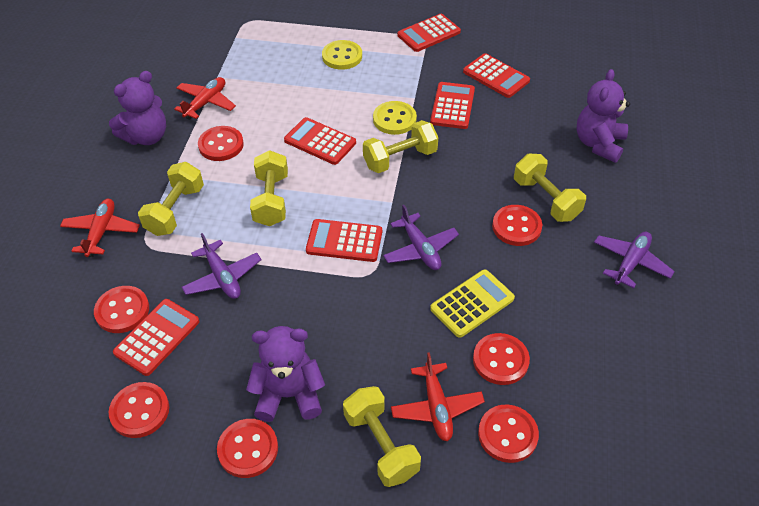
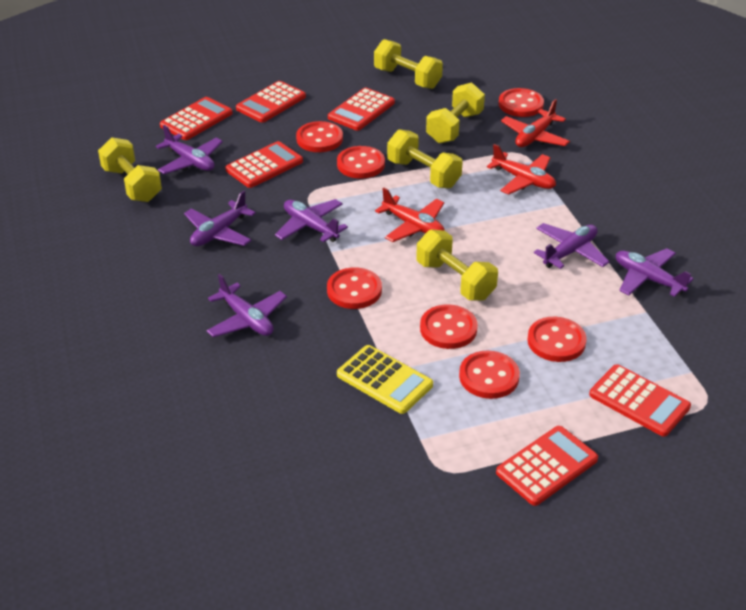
purple plane: 3 -> 6
purple teddy bear: 3 -> 0
yellow button: 2 -> 0

